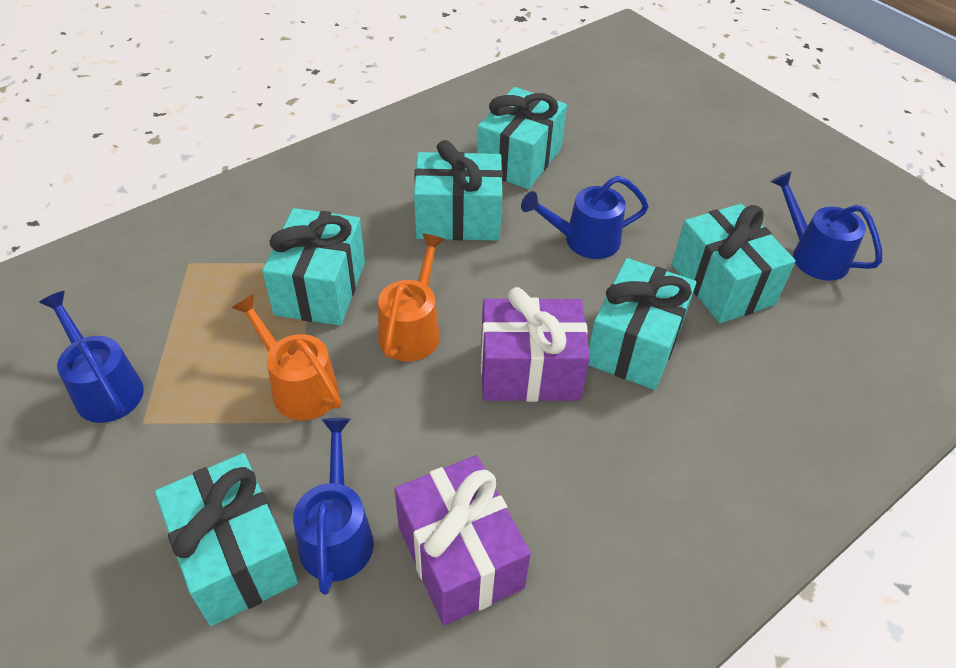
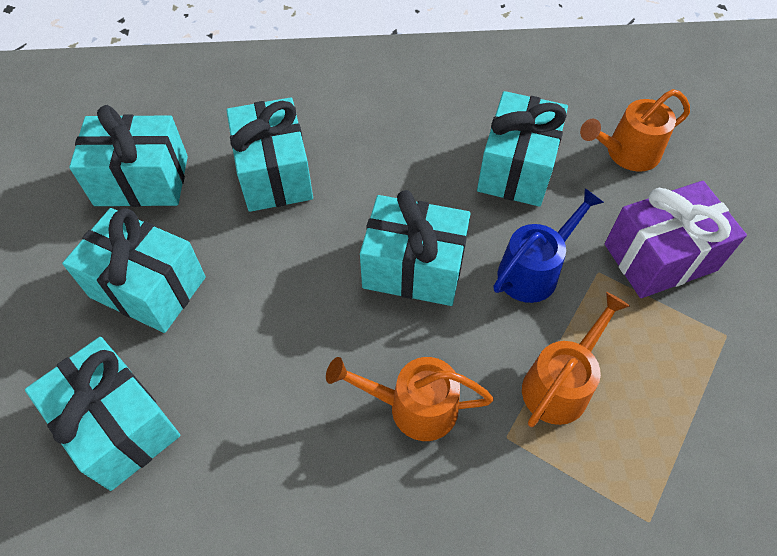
blue watering can: 4 -> 1
orange watering can: 2 -> 3
purple gift: 2 -> 1

